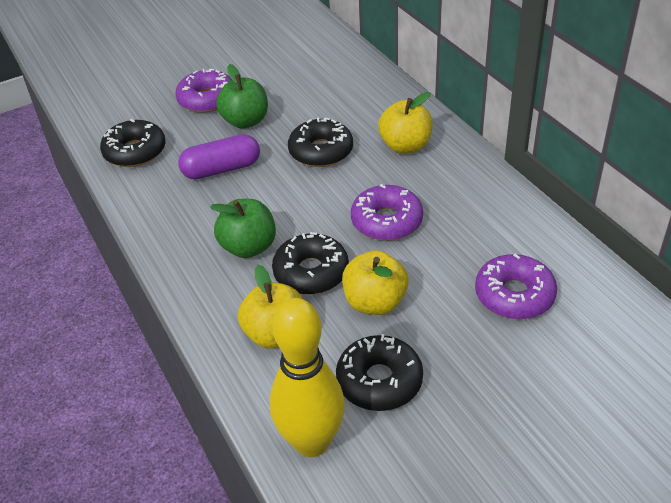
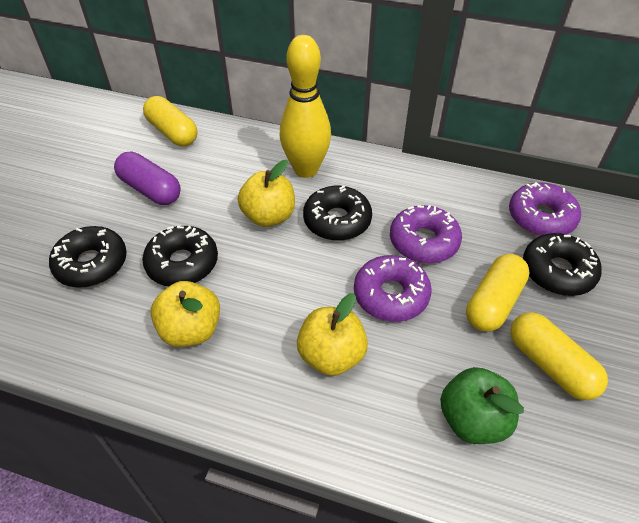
green apple: 2 -> 1
yellow capsule: 0 -> 3

